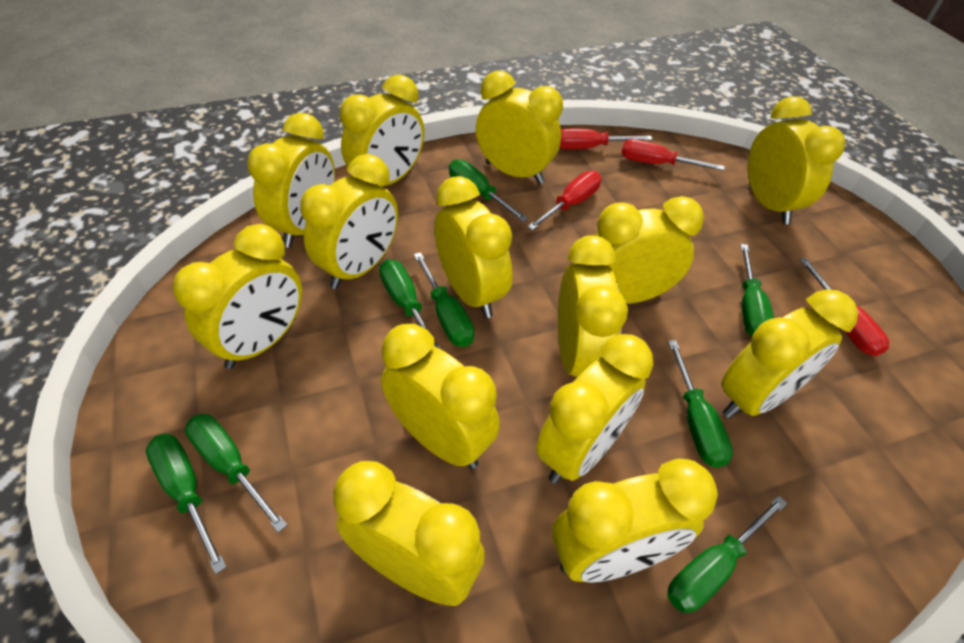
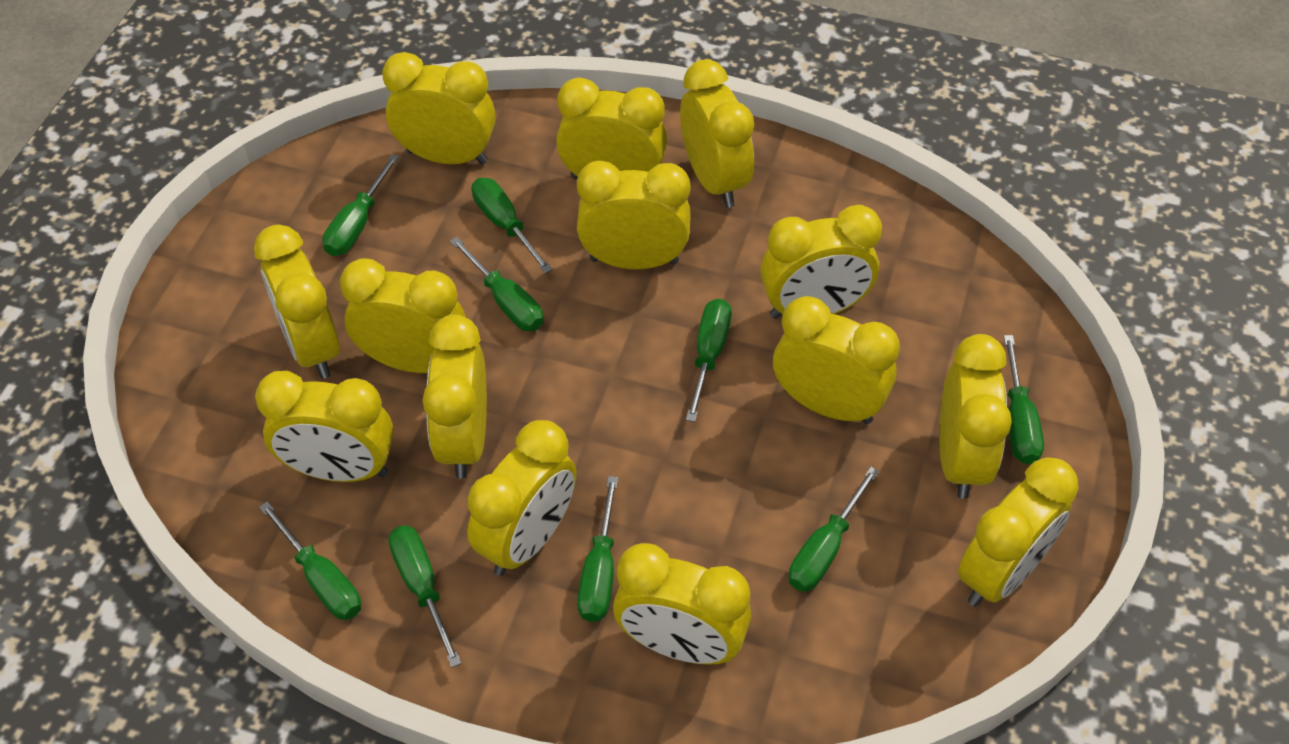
green screwdriver: 8 -> 9
red screwdriver: 4 -> 0

